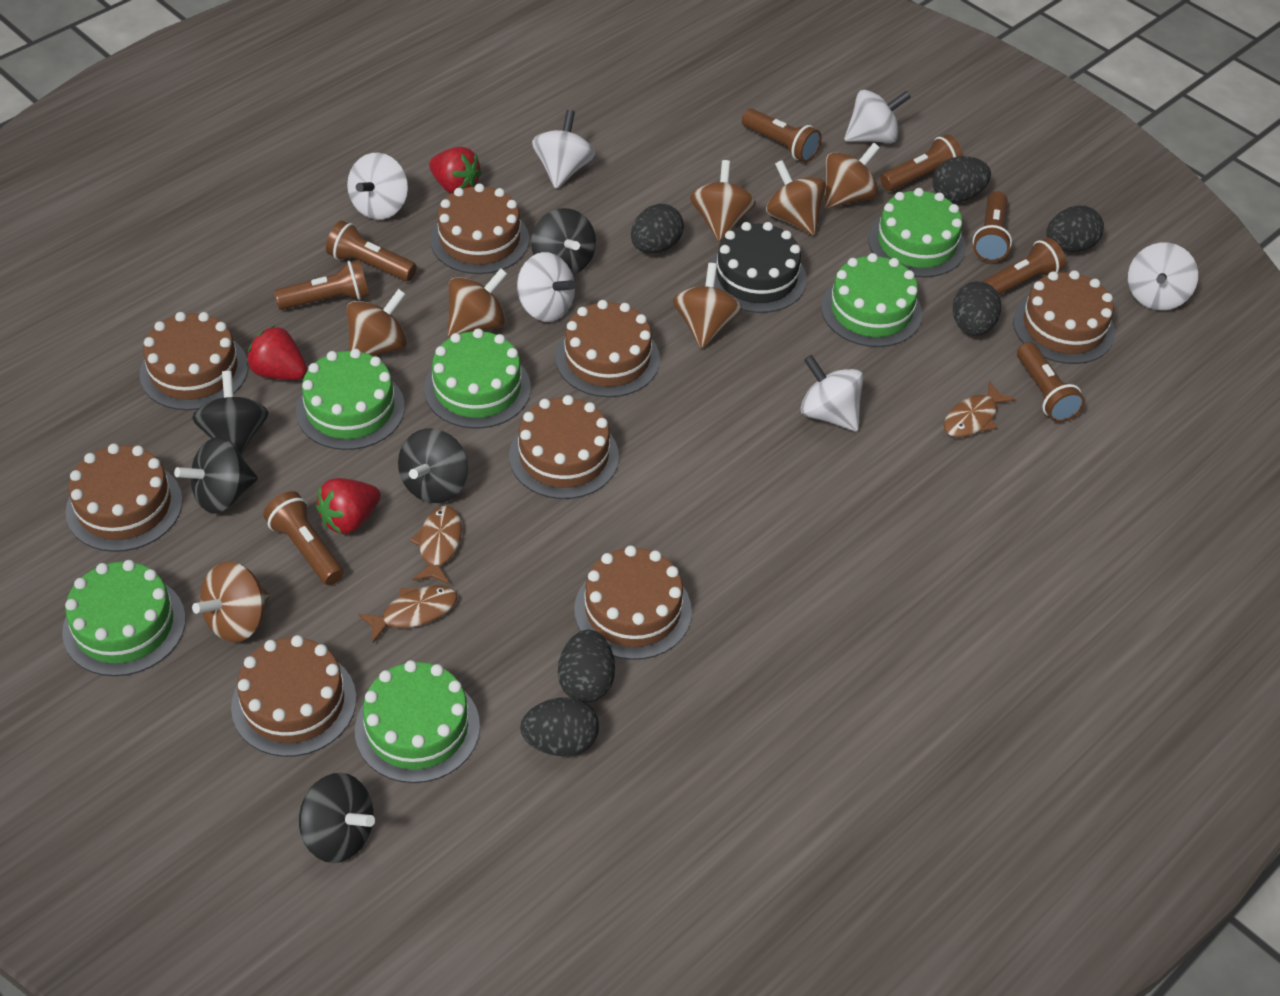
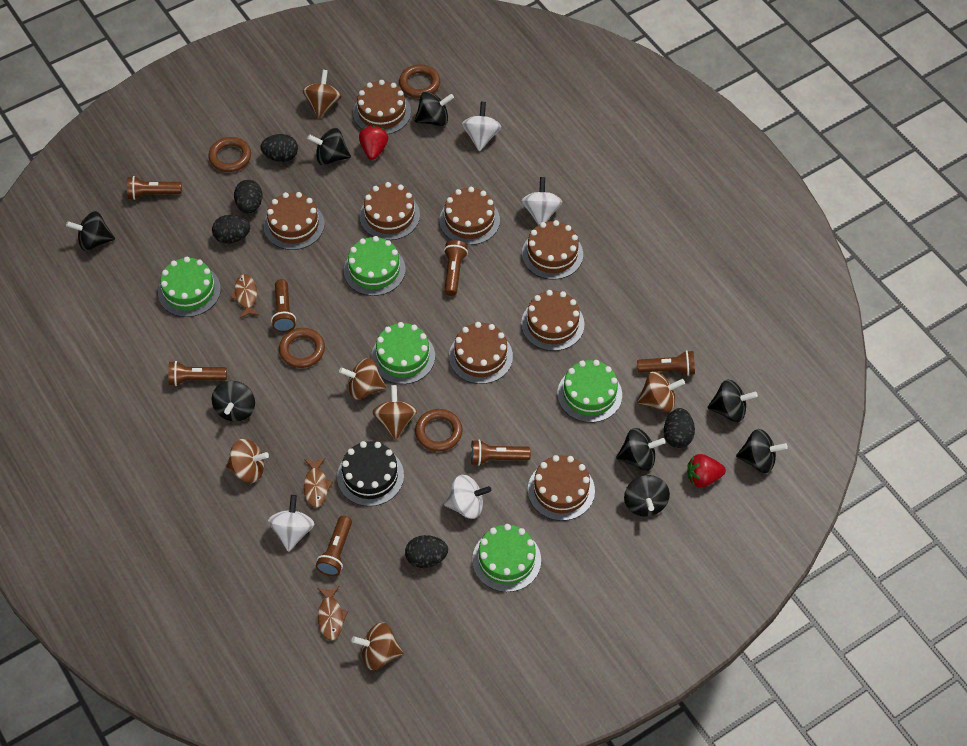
black egg: 6 -> 5
black spinning top: 5 -> 8
brown flashlight: 8 -> 7
brown ring: 0 -> 4
brown spinning top: 7 -> 6
green cake: 6 -> 5
red strawberry: 3 -> 2
white spinning top: 6 -> 4

